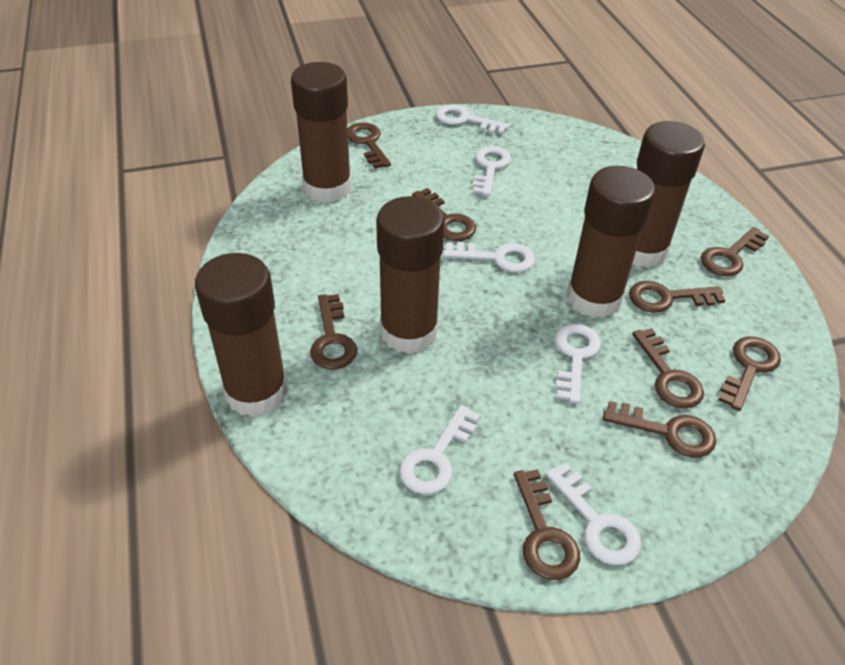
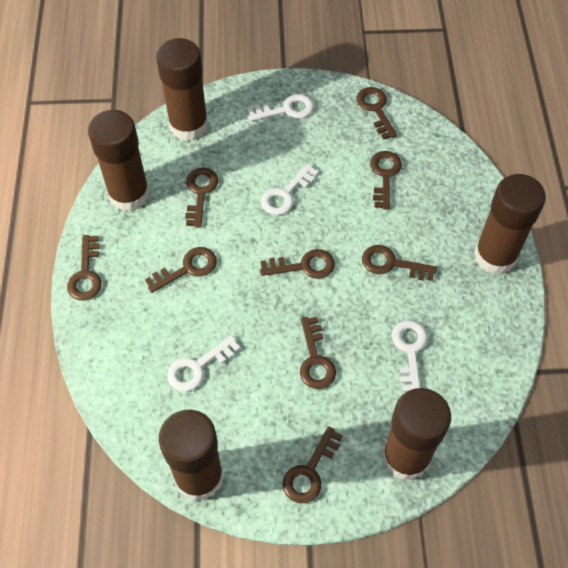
white key: 6 -> 4

